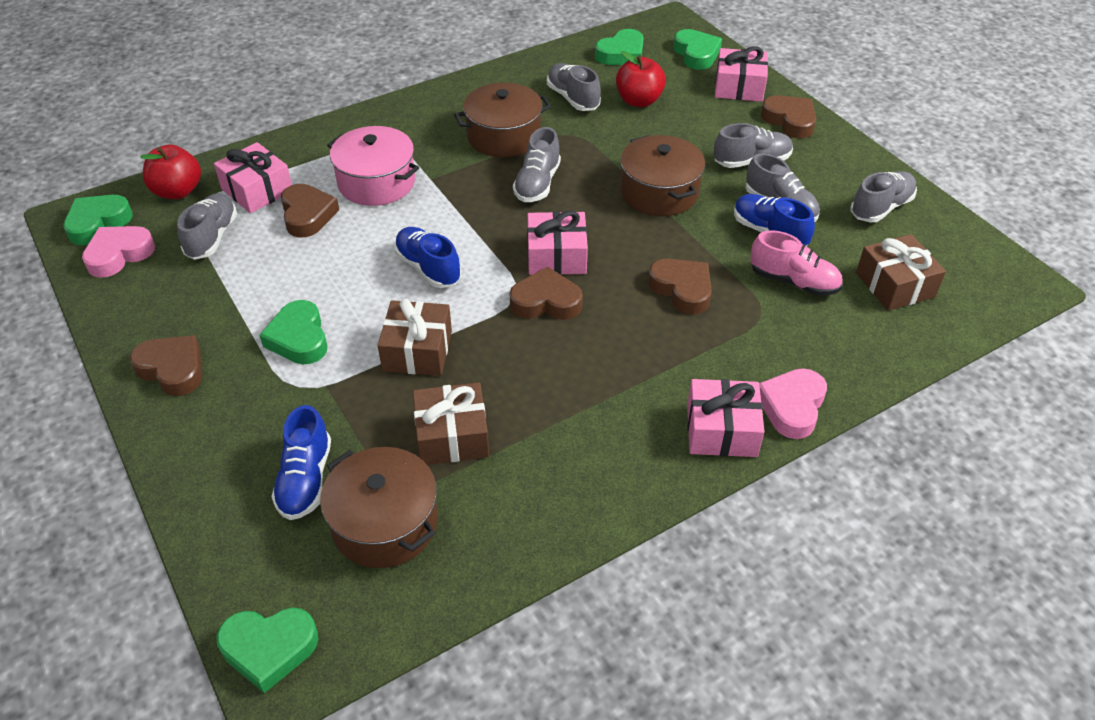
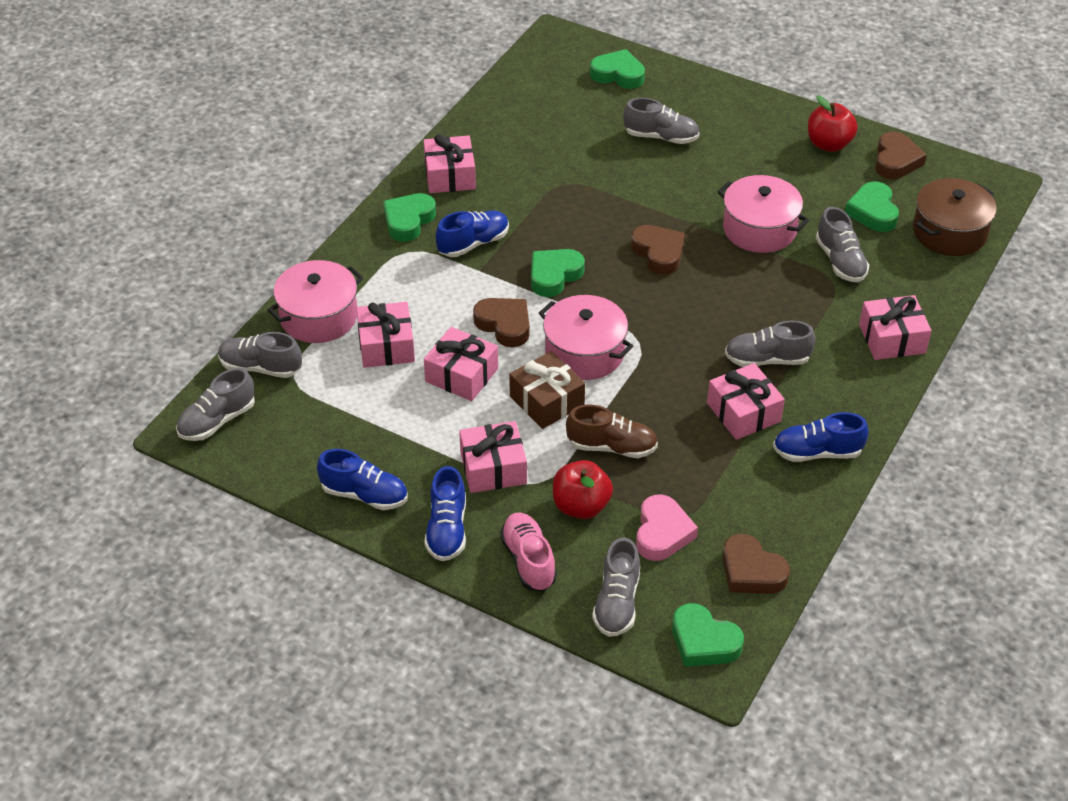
blue shoe: 3 -> 4
brown gift: 3 -> 1
brown heart: 5 -> 4
brown pot: 3 -> 1
brown shoe: 0 -> 1
pink gift: 4 -> 6
pink heart: 2 -> 1
pink pot: 1 -> 3

